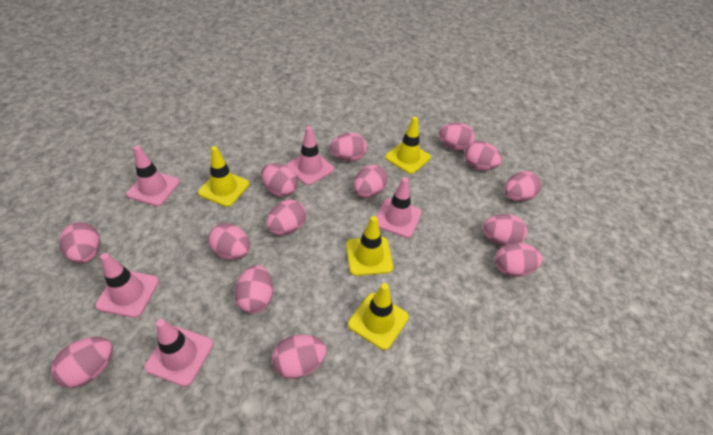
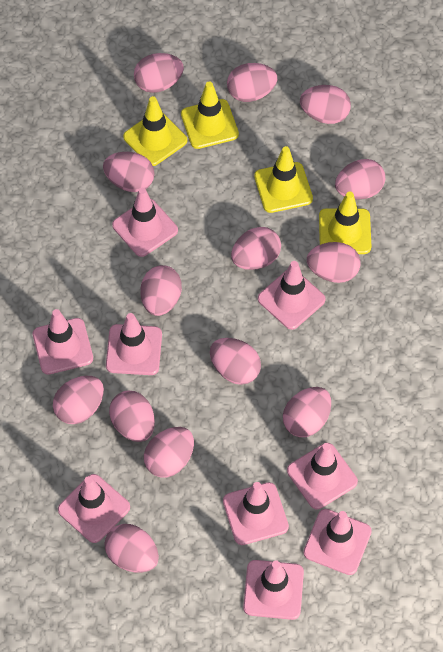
pink traffic cone: 5 -> 9

